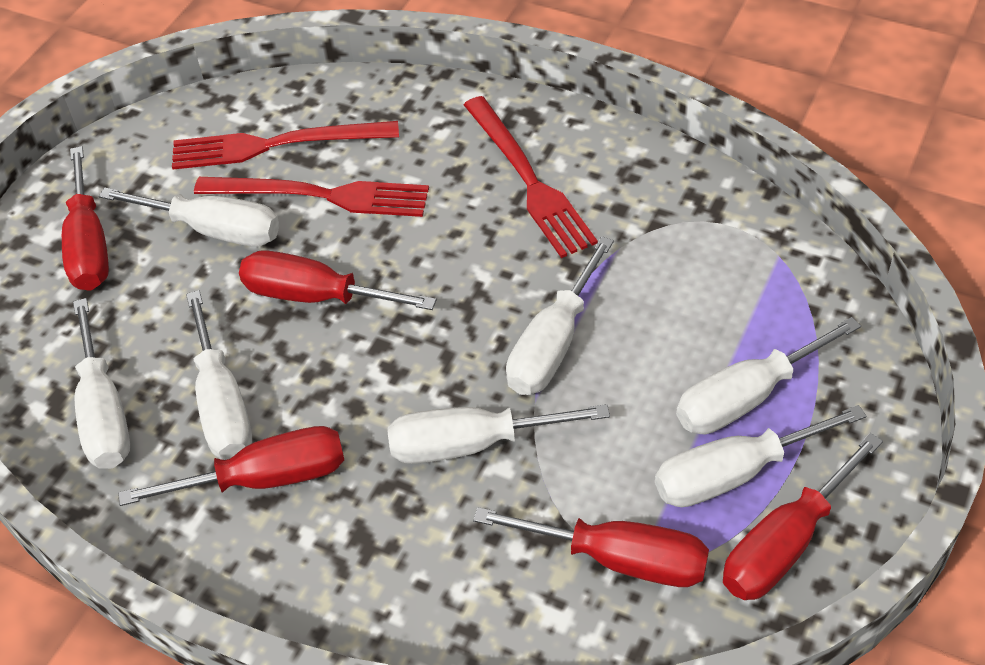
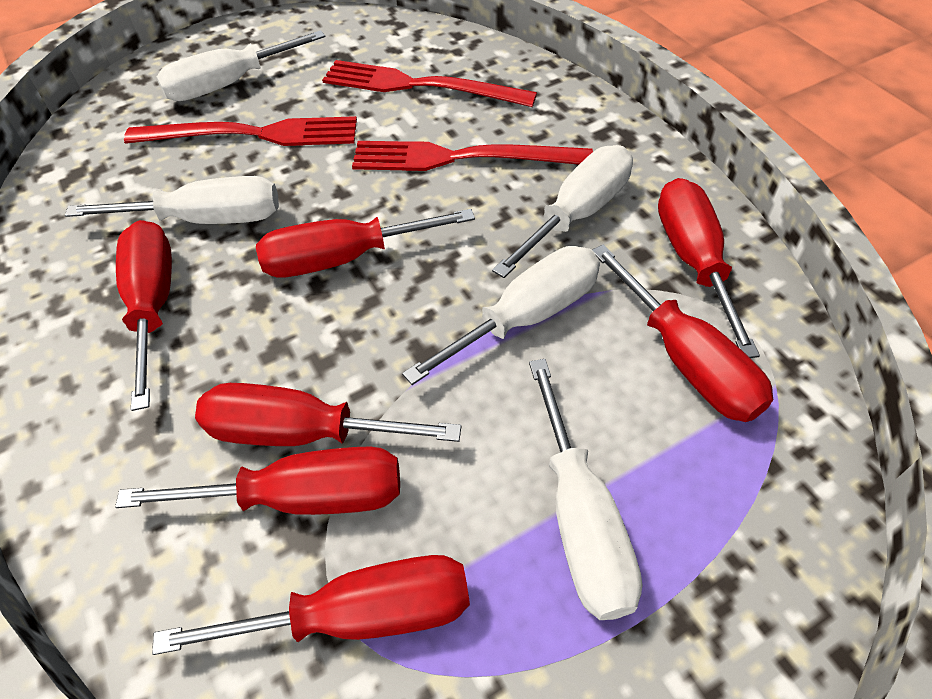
red screwdriver: 5 -> 7
white screwdriver: 7 -> 5

